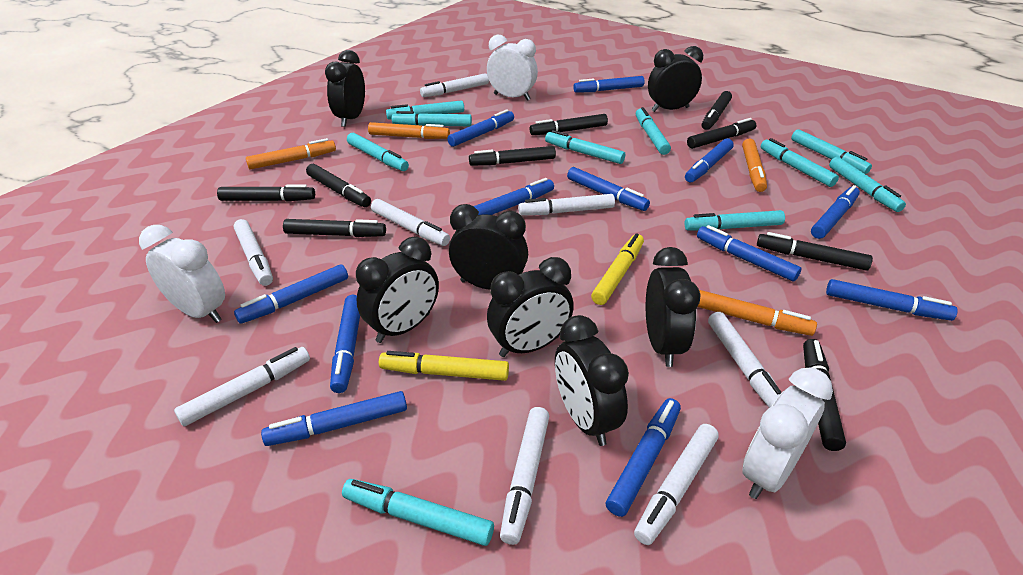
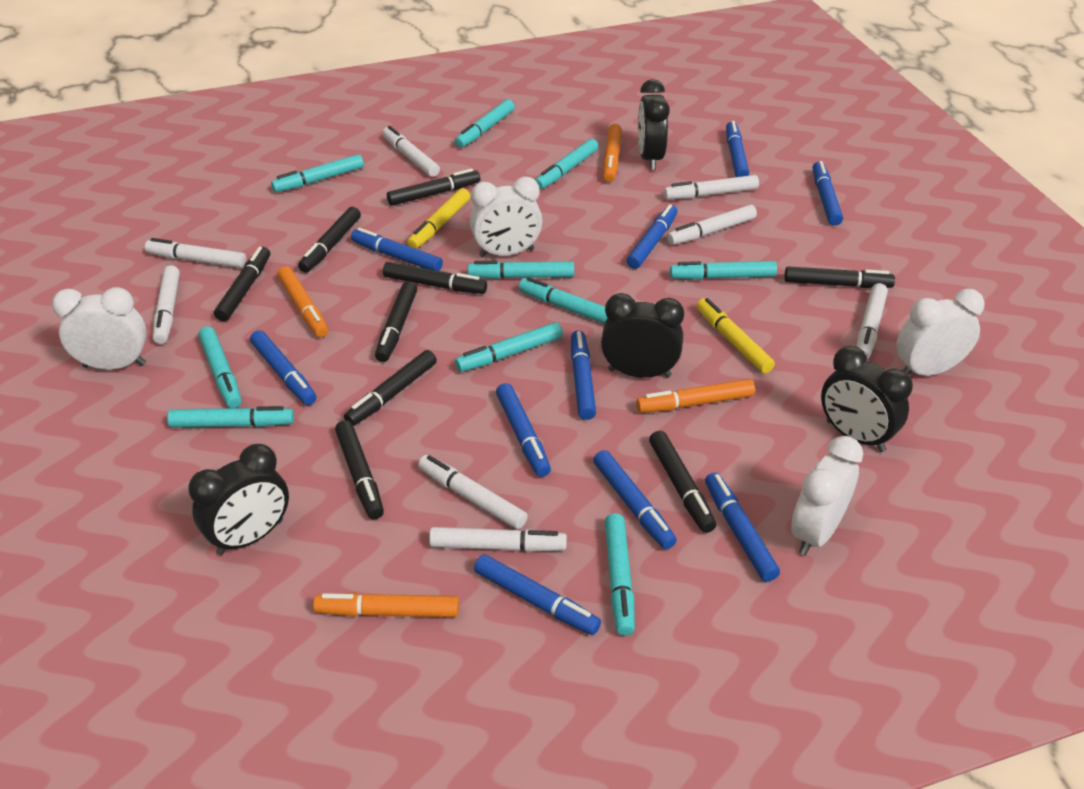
black clock: 7 -> 4
blue marker: 12 -> 10
white clock: 3 -> 4

